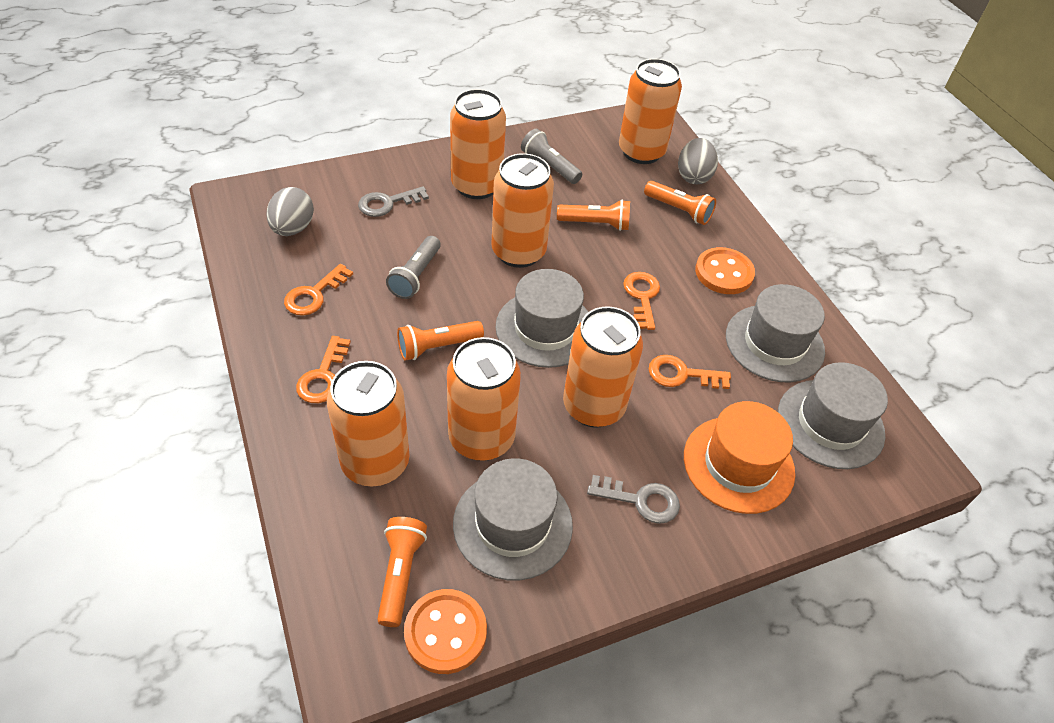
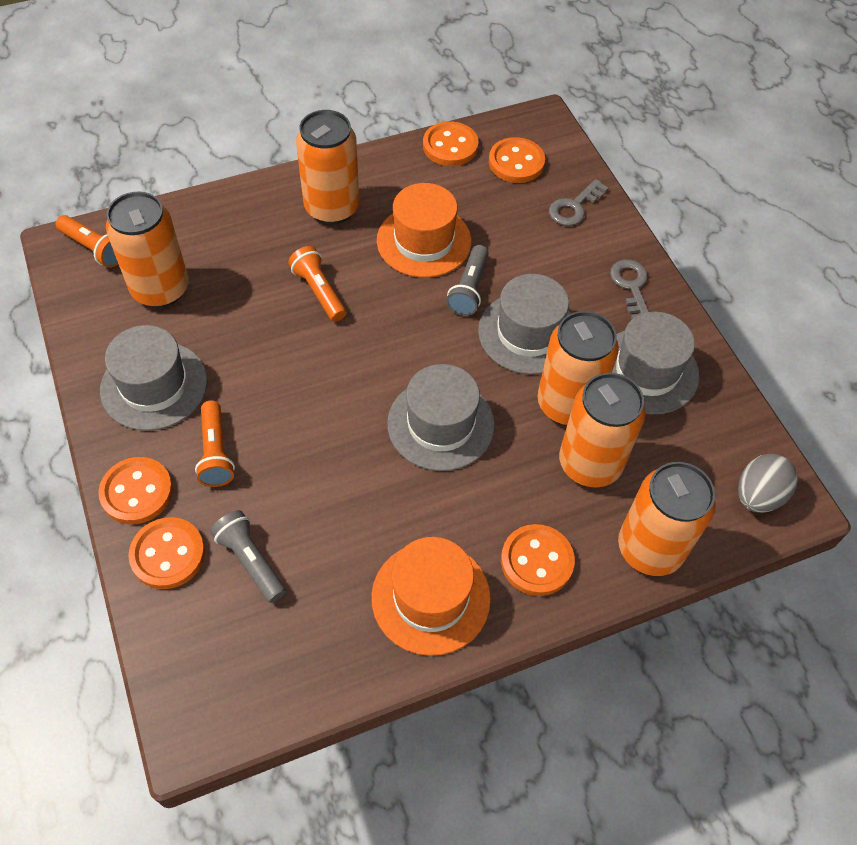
grey egg: 2 -> 1
orange button: 2 -> 5
orange can: 6 -> 5
orange flashlight: 4 -> 3
orange hat: 1 -> 2
orange key: 4 -> 0

